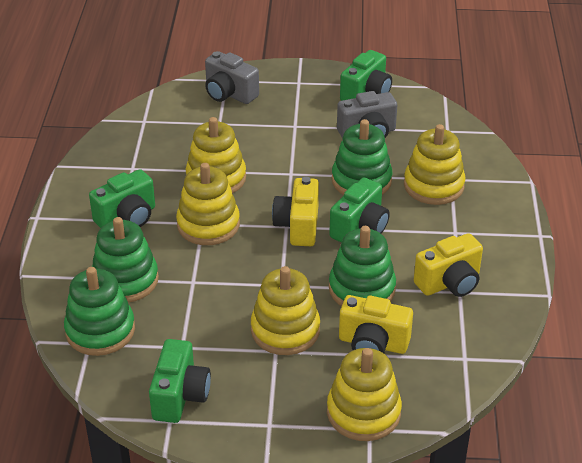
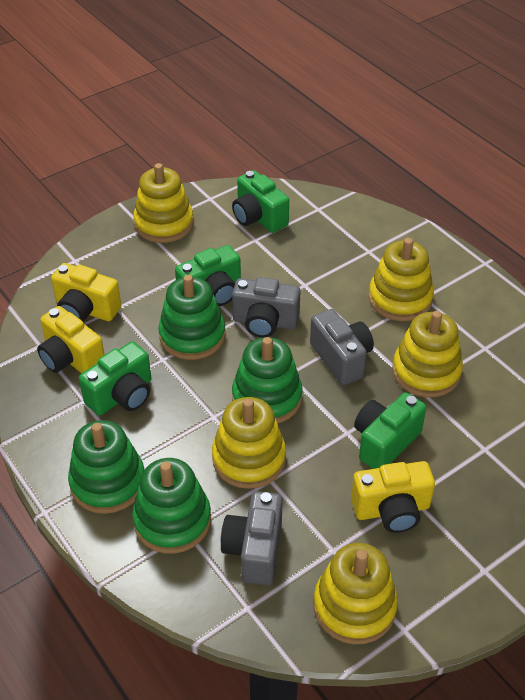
grey camera: 2 -> 3

